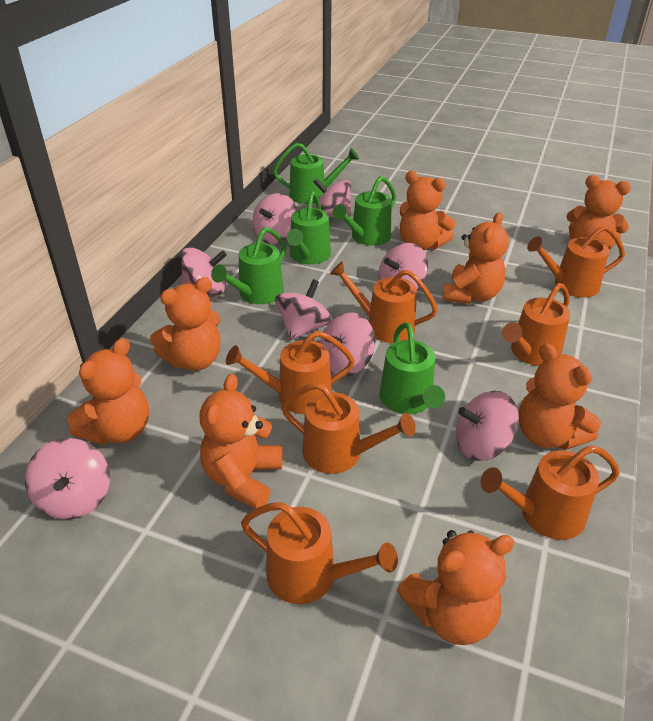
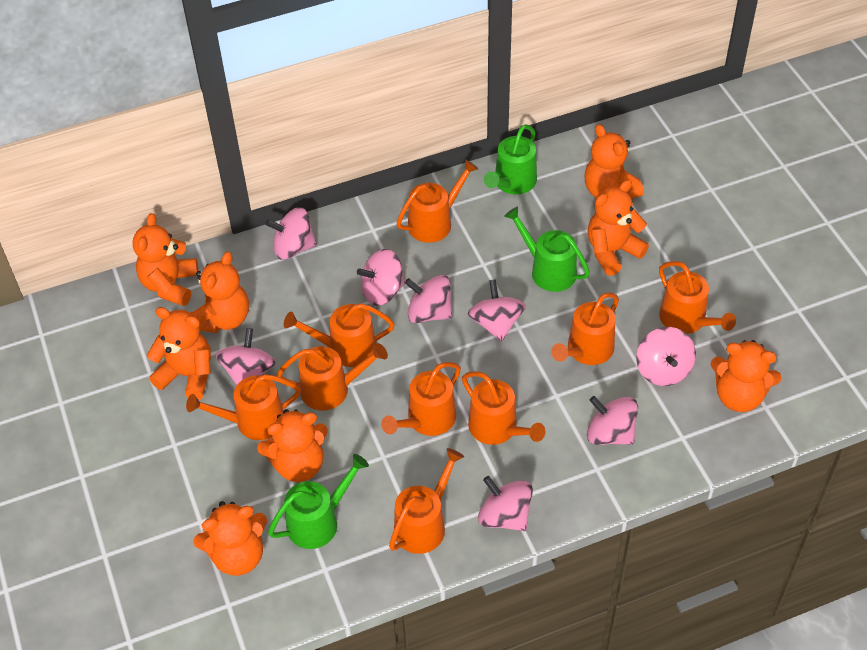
green watering can: 5 -> 3
orange watering can: 7 -> 9

